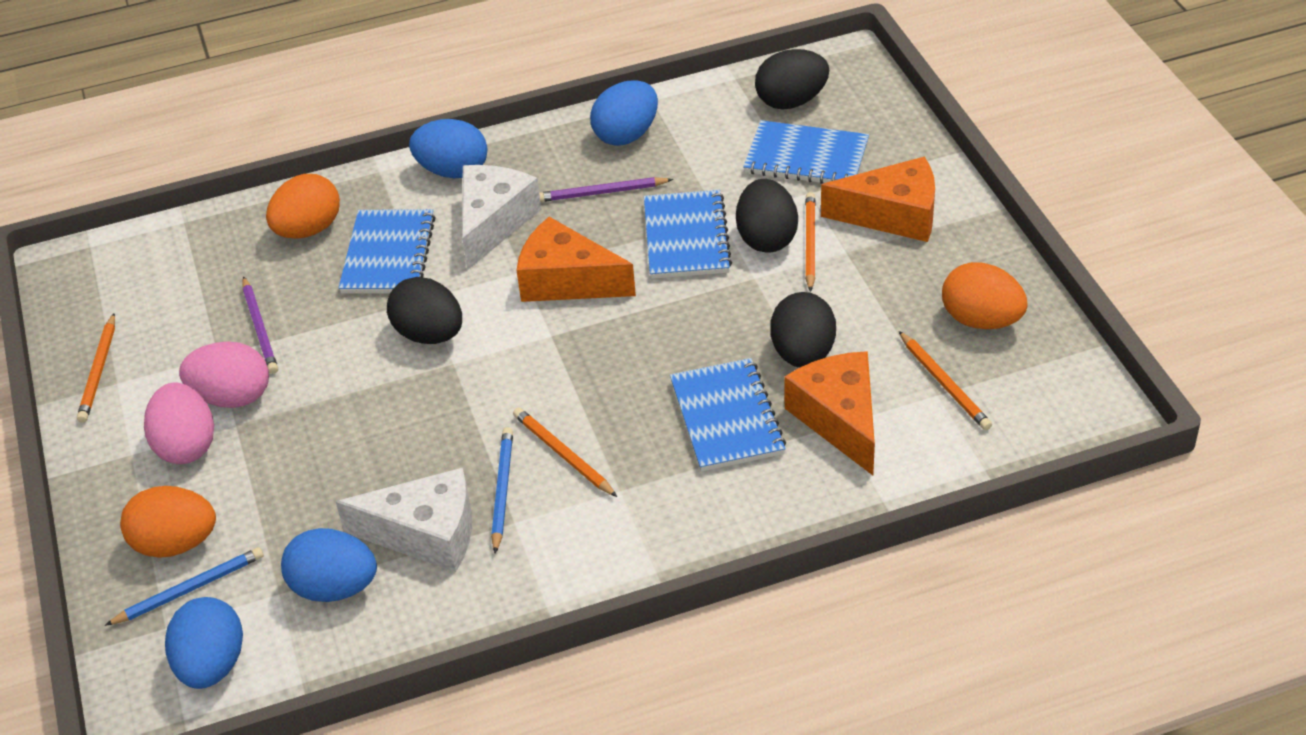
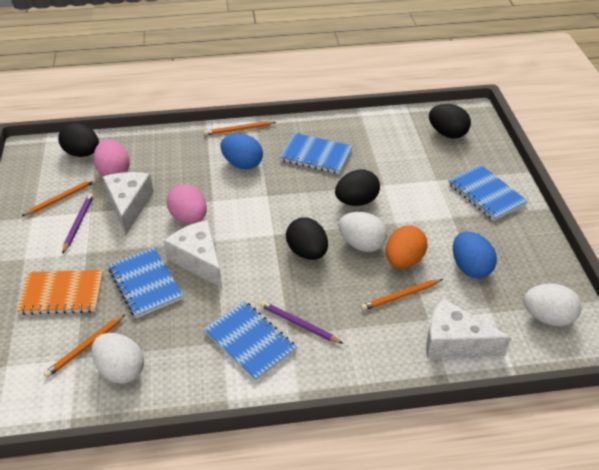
blue egg: 4 -> 2
blue pencil: 2 -> 0
orange cheese: 3 -> 0
orange egg: 3 -> 1
orange notebook: 0 -> 1
white cheese: 2 -> 3
white egg: 0 -> 3

